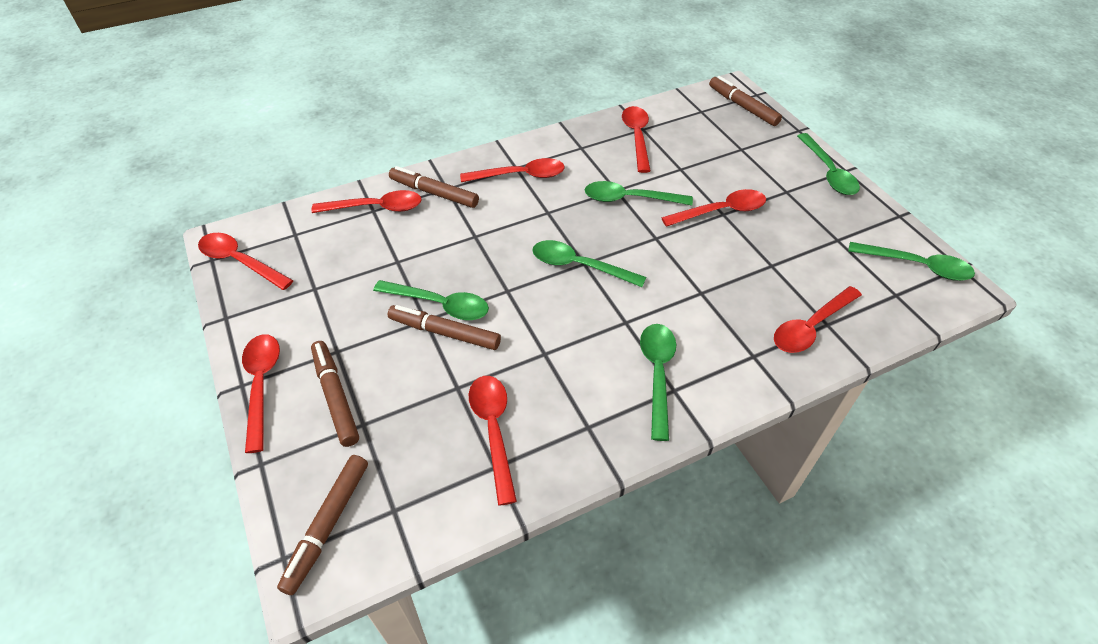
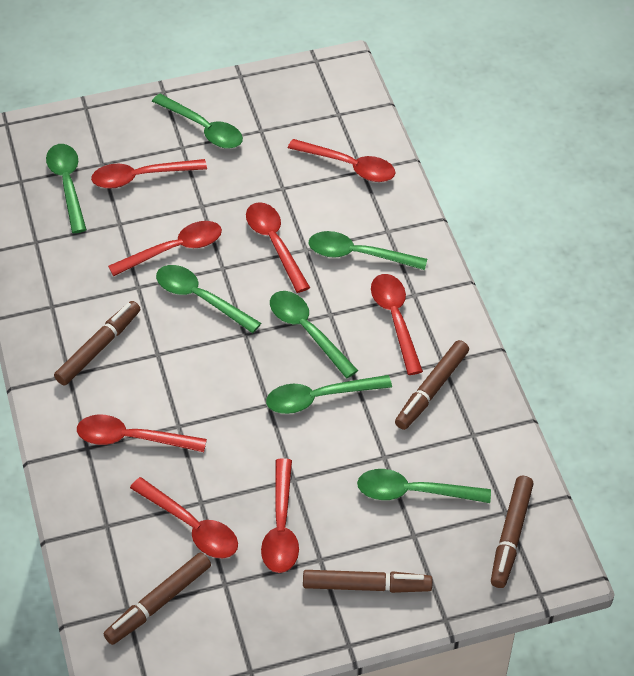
green spoon: 6 -> 7

